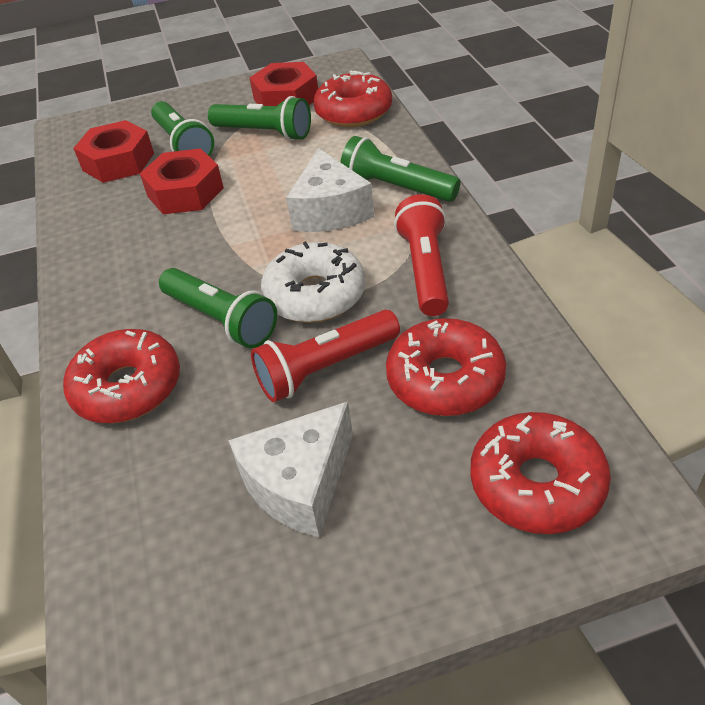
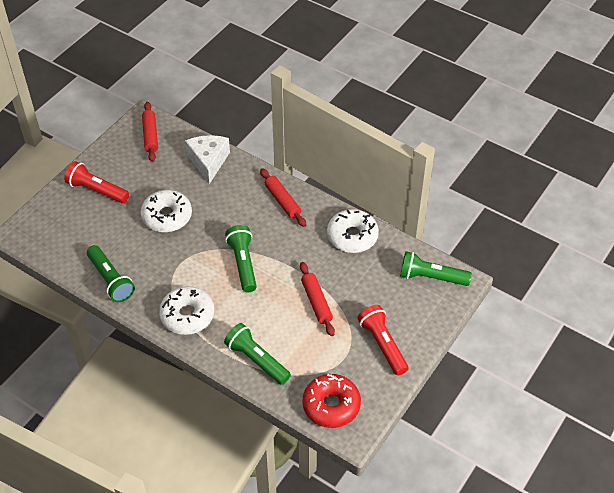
red donut: 4 -> 1
red nut: 3 -> 0
red rolling pin: 0 -> 3
white cheese: 2 -> 1
white donut: 1 -> 3

